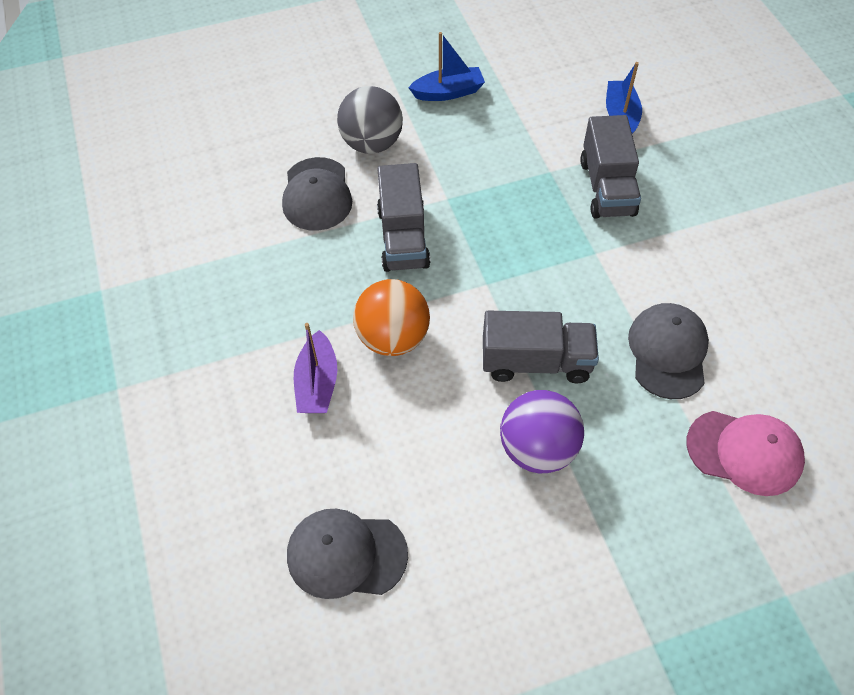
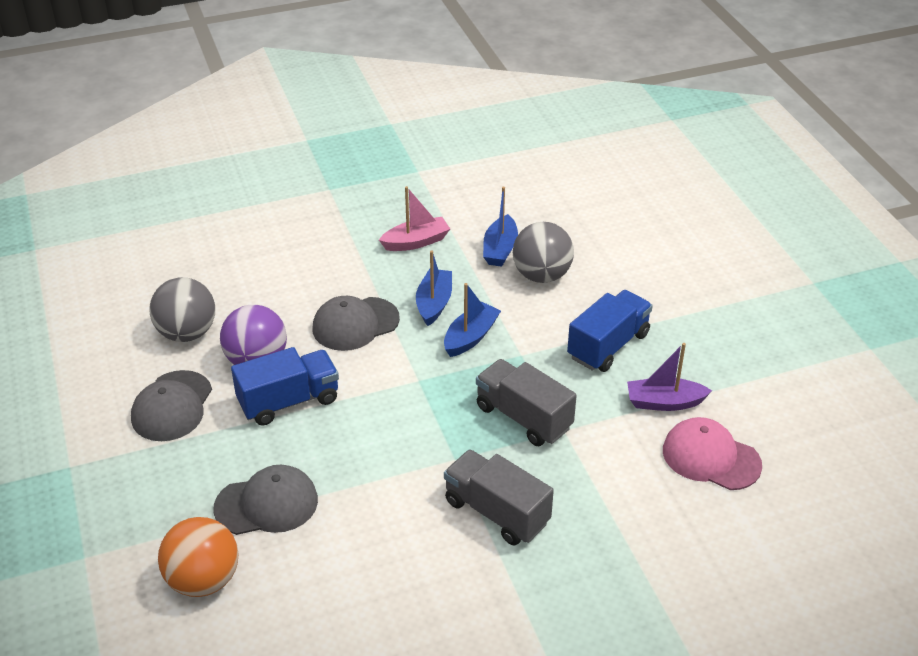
blue boat: 2 -> 3
blue truck: 0 -> 2
grey ball: 1 -> 2
grey truck: 3 -> 2
pink boat: 0 -> 1

